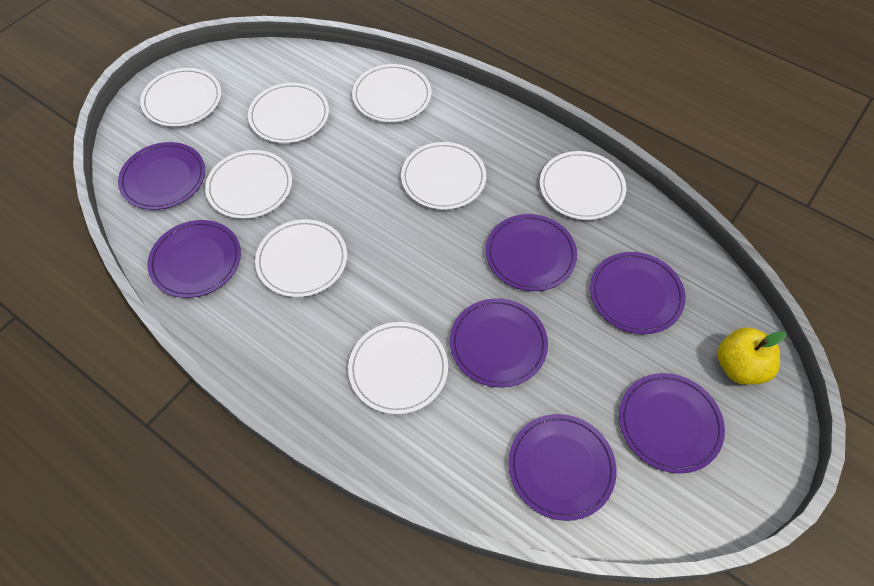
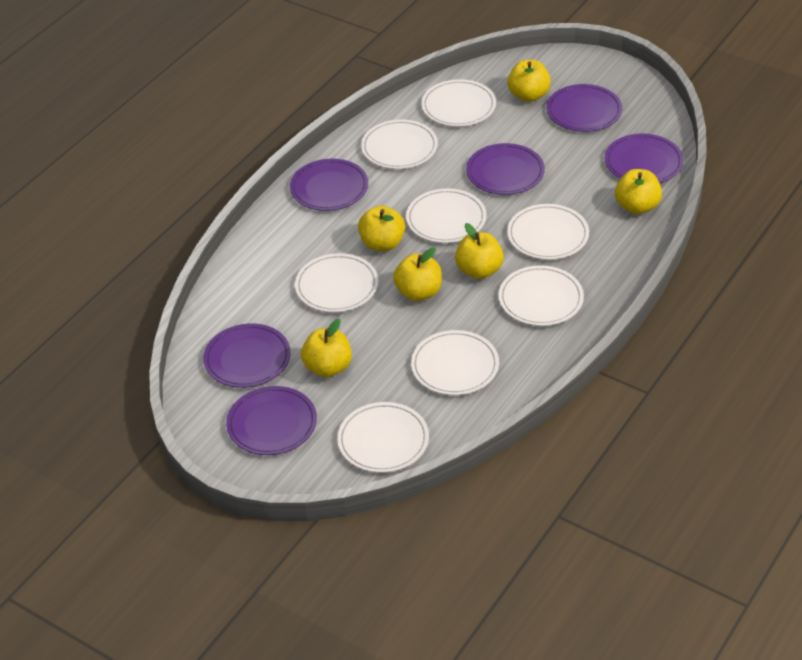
purple plate: 7 -> 6
yellow apple: 1 -> 6

